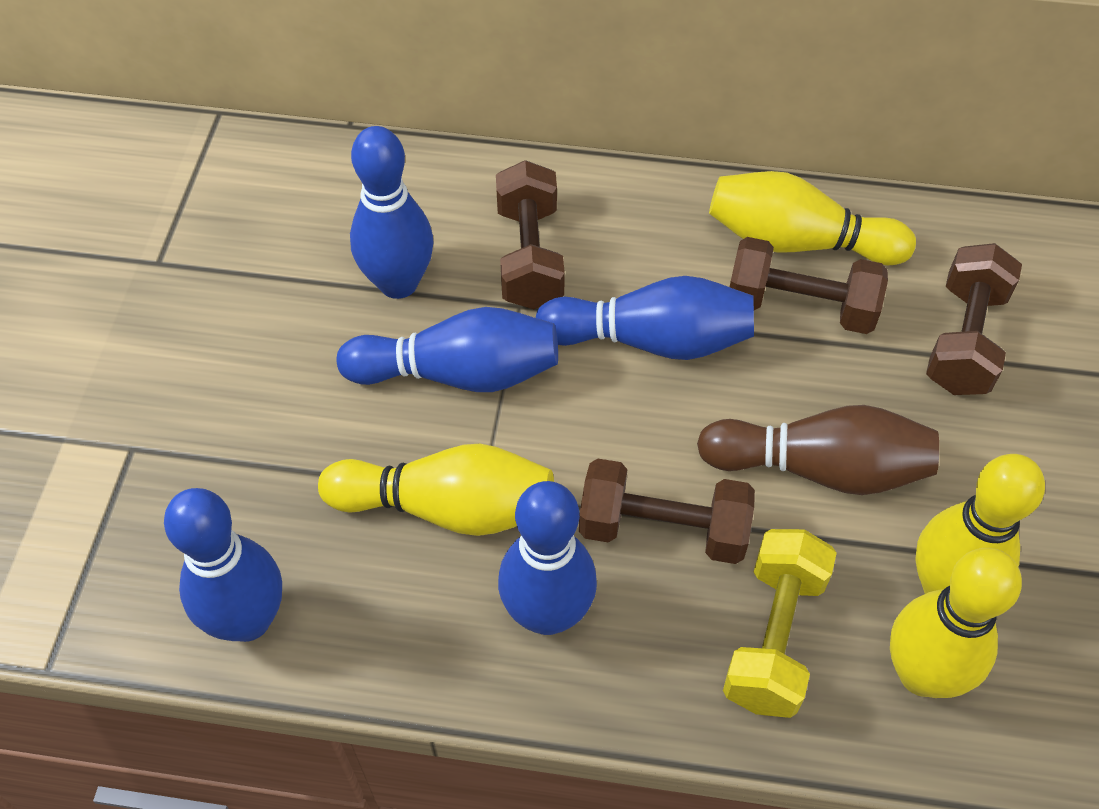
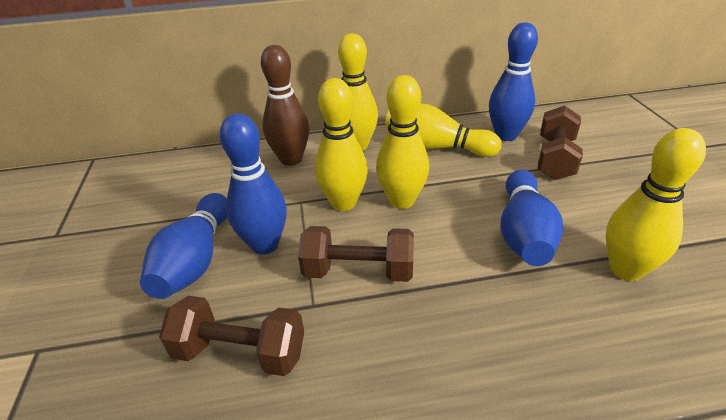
blue bowling pin: 5 -> 4
brown dumbbell: 4 -> 3
yellow bowling pin: 4 -> 5
yellow dumbbell: 1 -> 0

